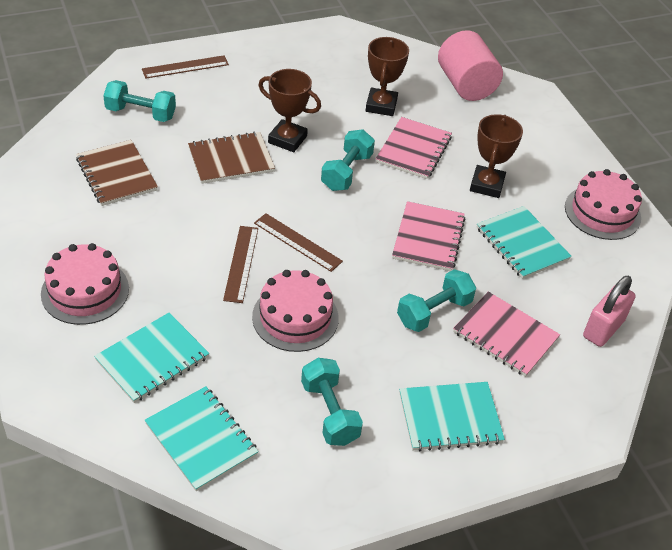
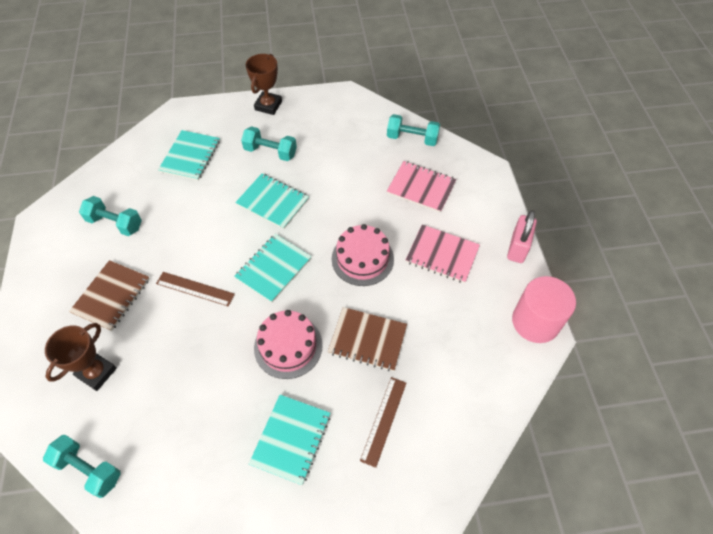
brown ruler: 3 -> 2
brown trophy: 3 -> 2
pink cake: 3 -> 2
pink notebook: 3 -> 2

